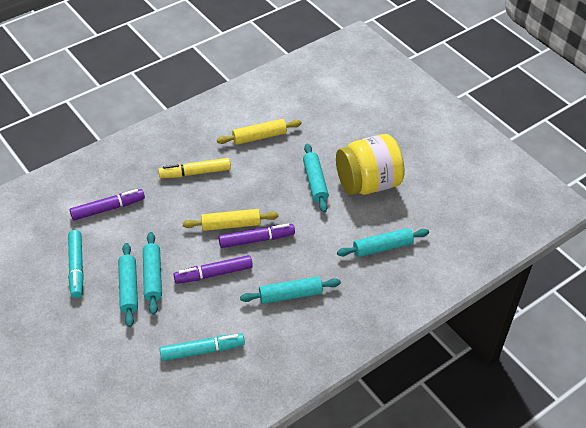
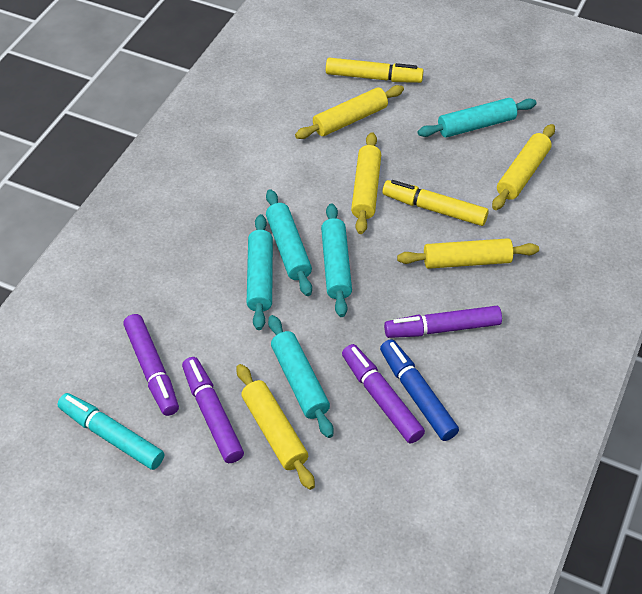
blue marker: 0 -> 1
purple marker: 3 -> 4
turquoise marker: 2 -> 1
yellow jar: 1 -> 0
yellow marker: 1 -> 2
yellow rolling pin: 2 -> 5

